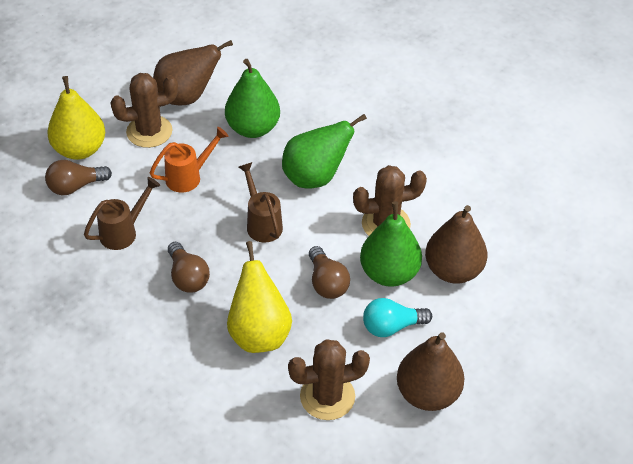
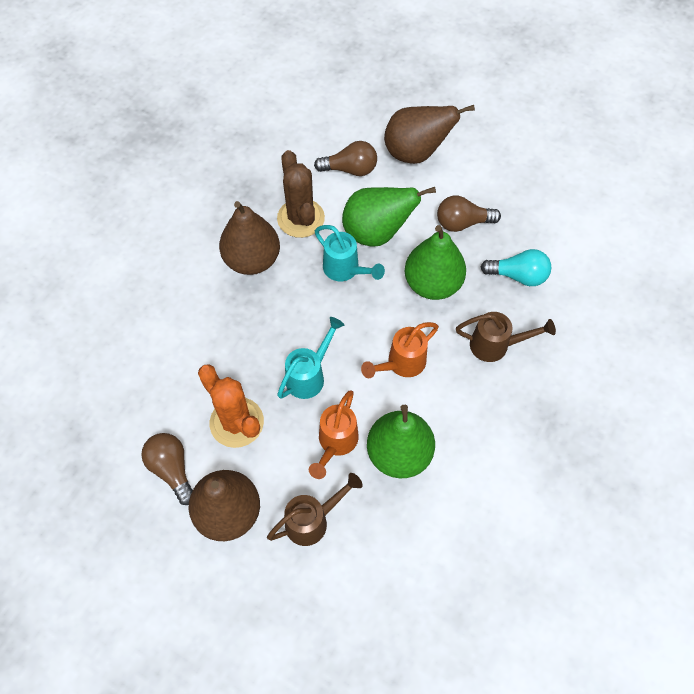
brown cactus: 3 -> 1
orange cactus: 0 -> 1
orange watering can: 1 -> 2
turquoise watering can: 0 -> 2
yellow pear: 2 -> 0

